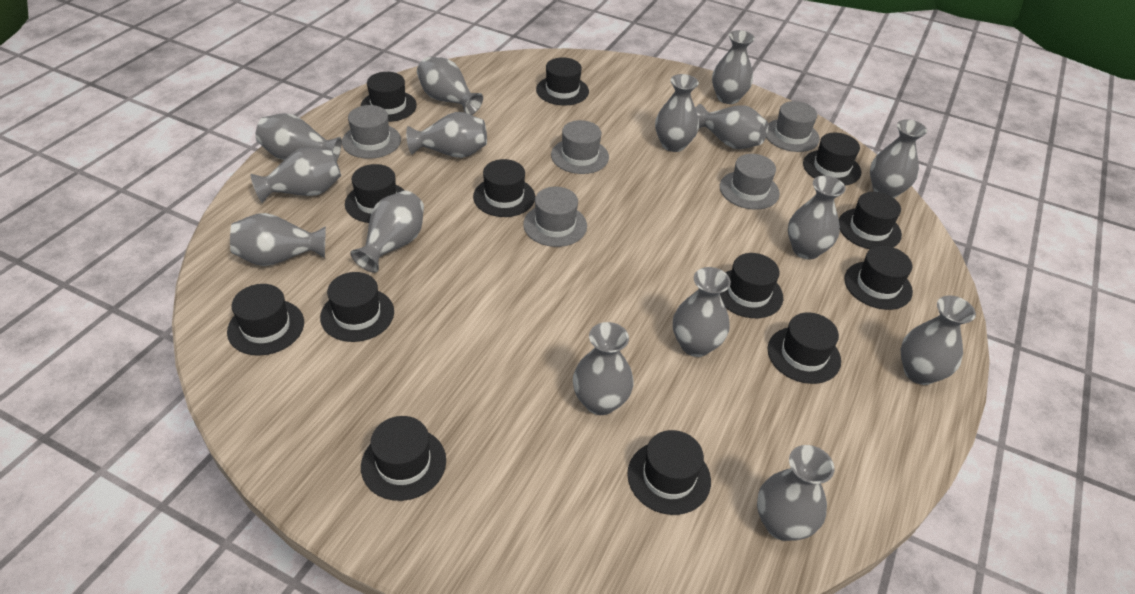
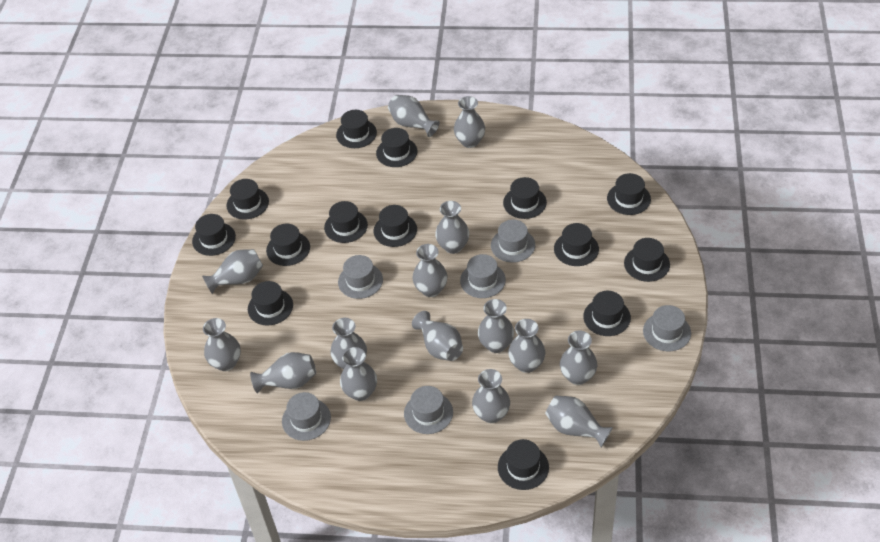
black hat: 13 -> 14
grey hat: 5 -> 6

